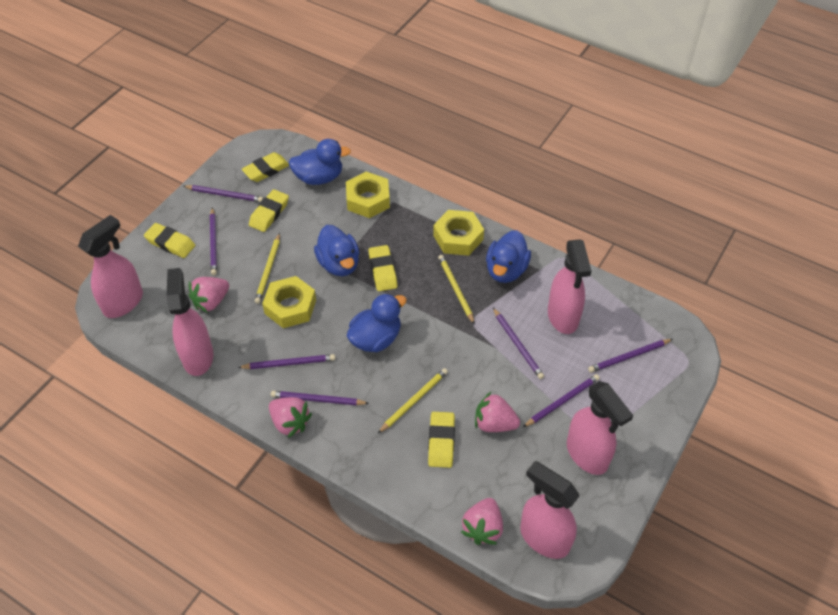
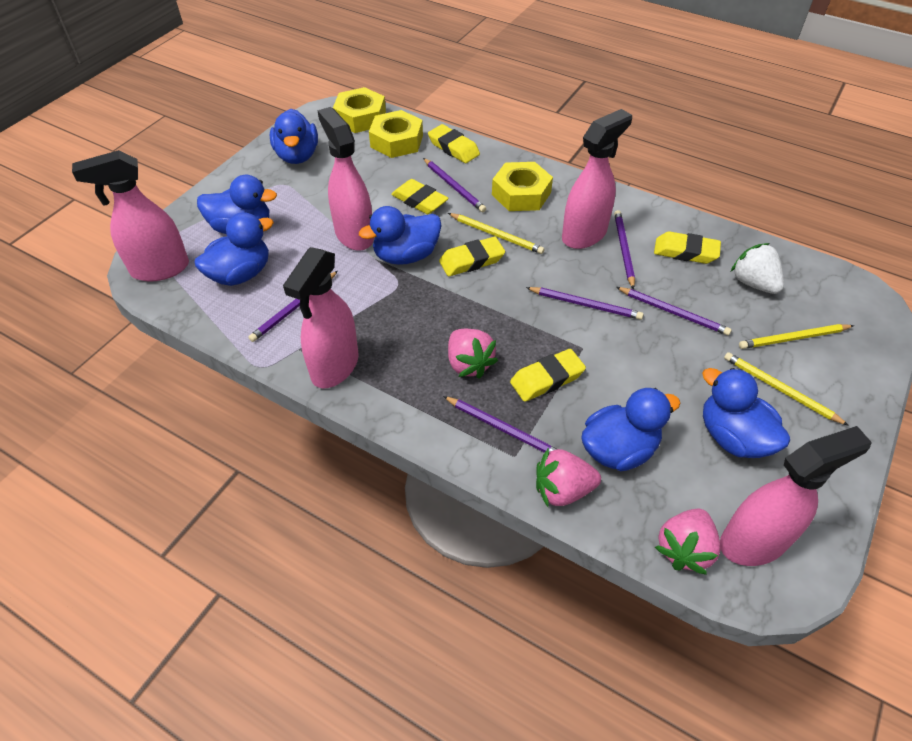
blue duck: 4 -> 6
pink strawberry: 4 -> 3
purple pencil: 7 -> 6
white strawberry: 0 -> 1

